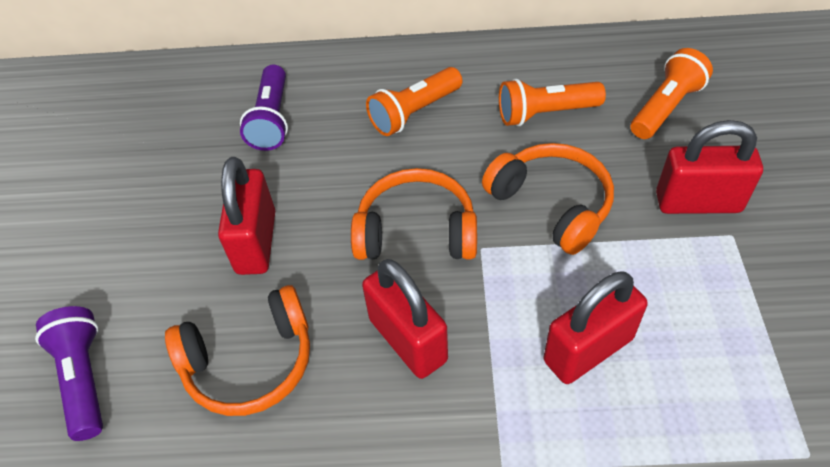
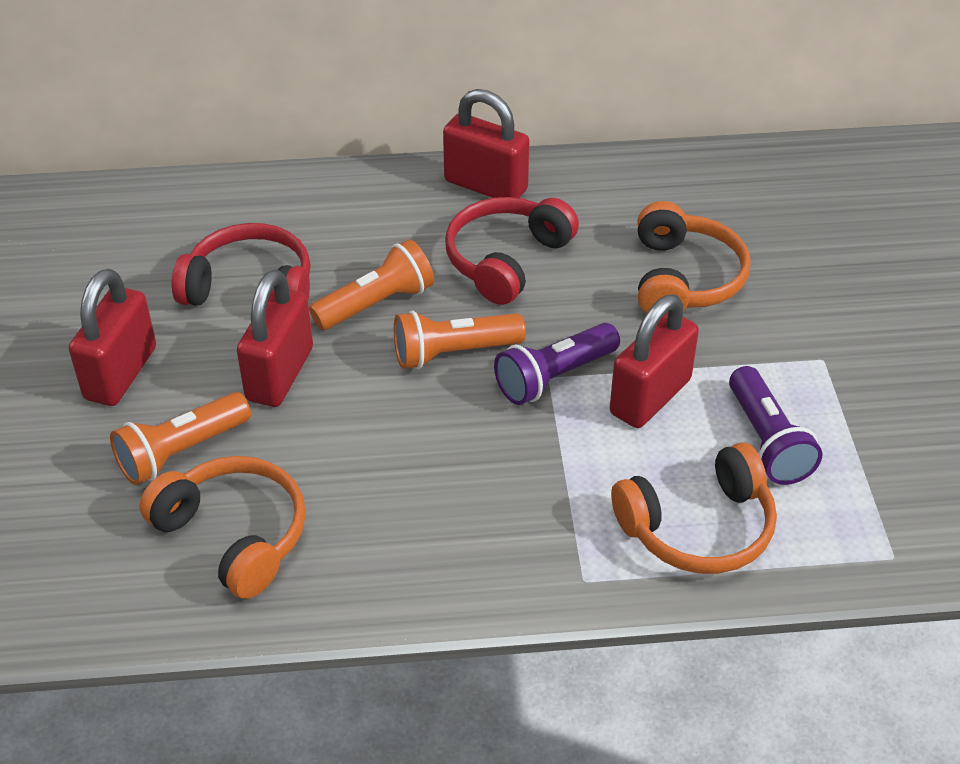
red headphones: 0 -> 2

